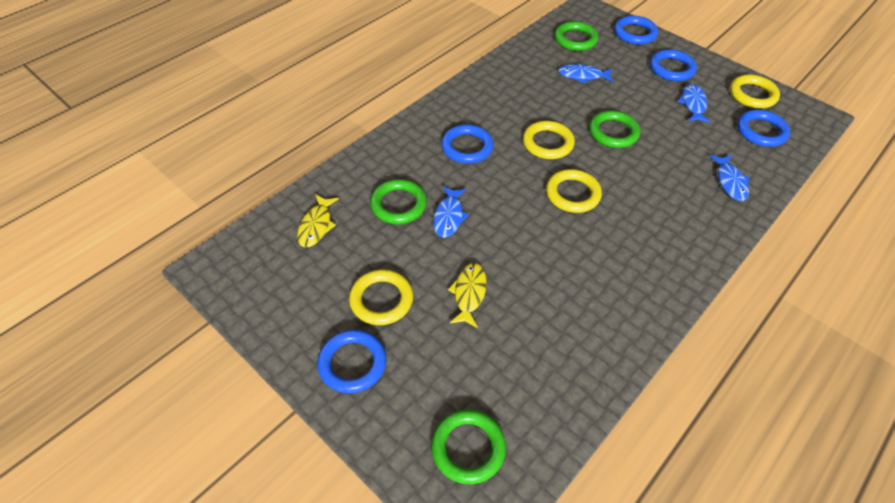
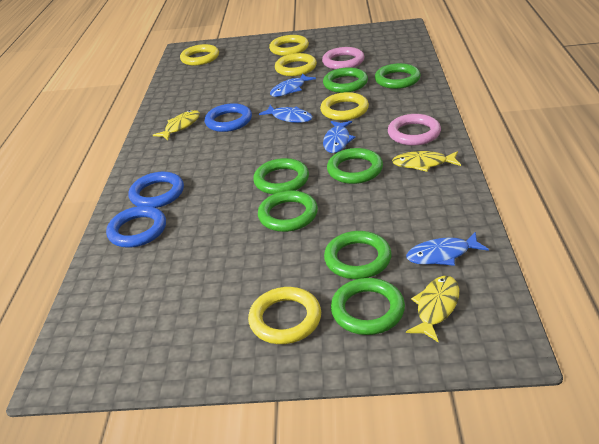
blue ring: 5 -> 3
green ring: 4 -> 7
pink ring: 0 -> 2
yellow fish: 2 -> 3
yellow ring: 4 -> 5

